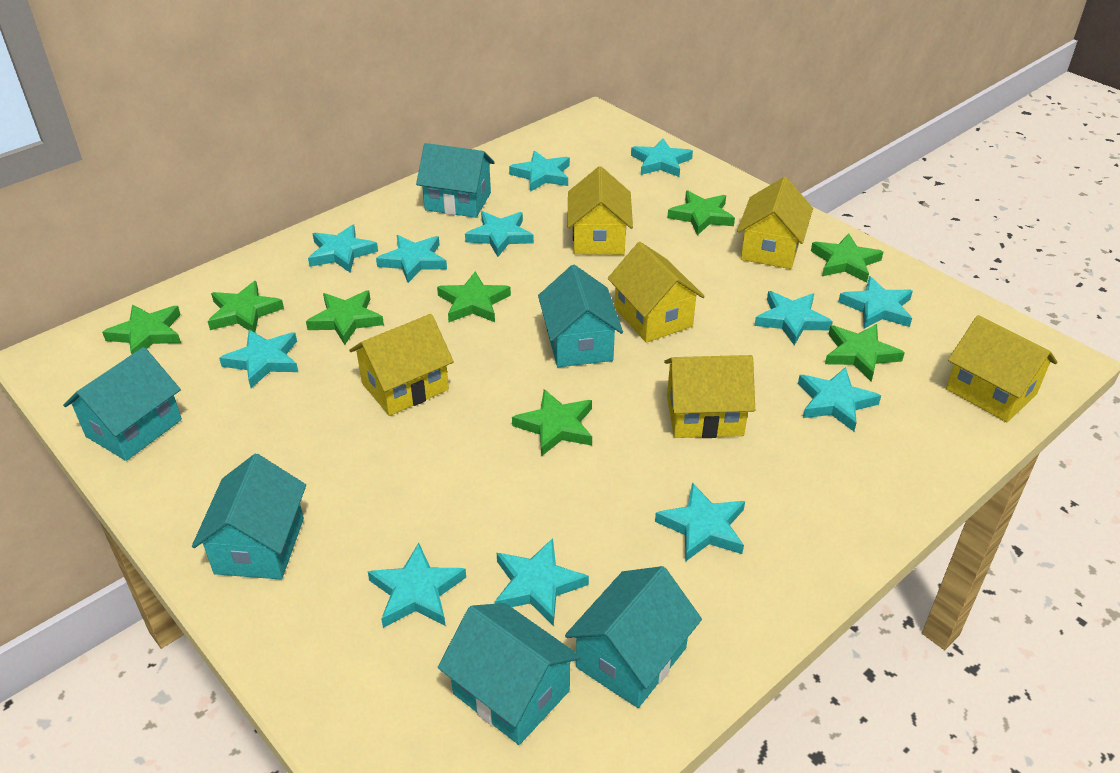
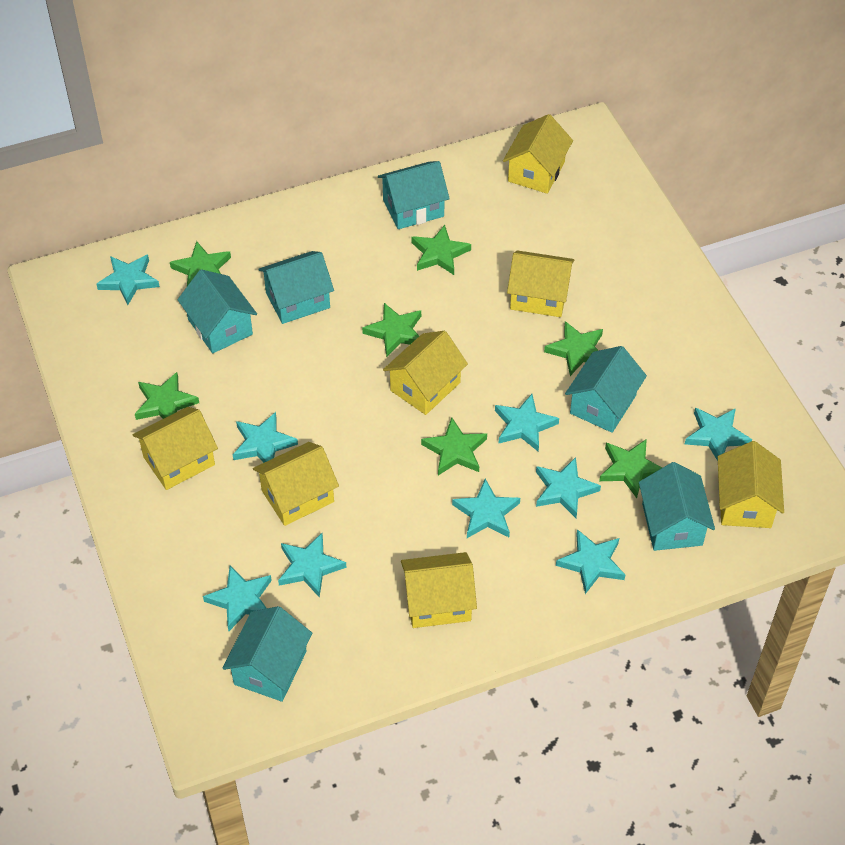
green star: 8 -> 7
turquoise star: 12 -> 9
yellow house: 6 -> 7

